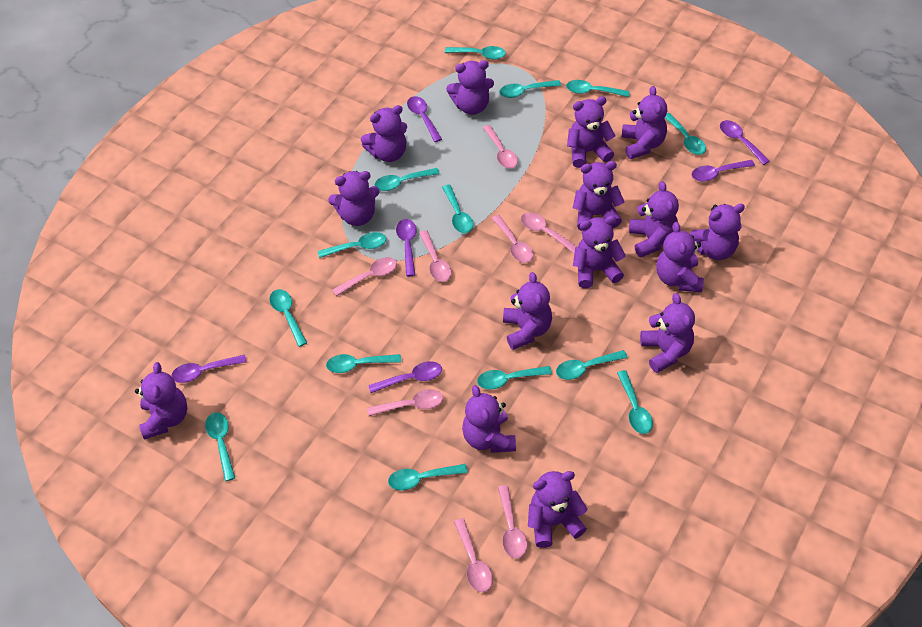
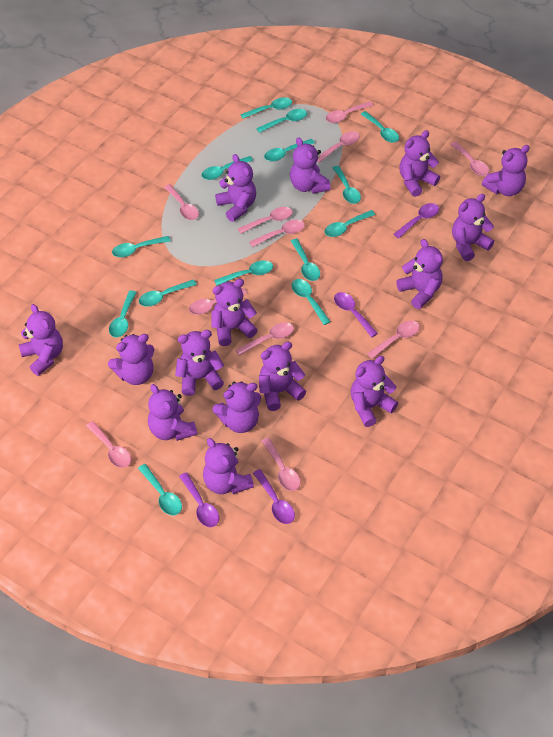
pink spoon: 8 -> 11
purple spoon: 6 -> 4

